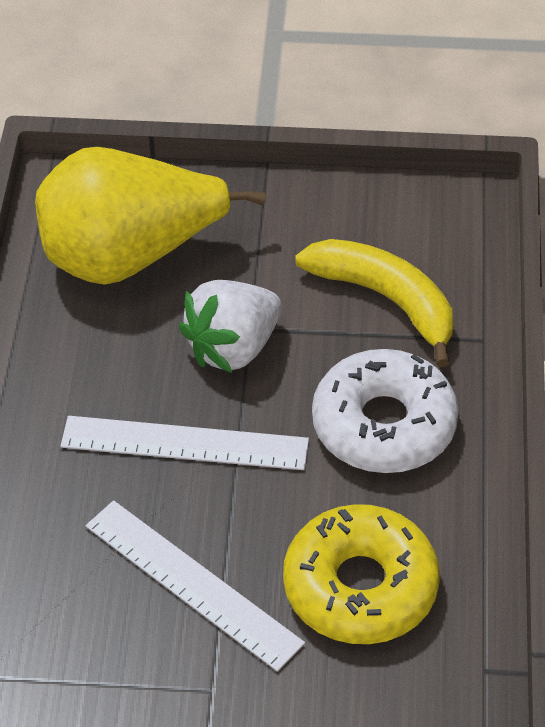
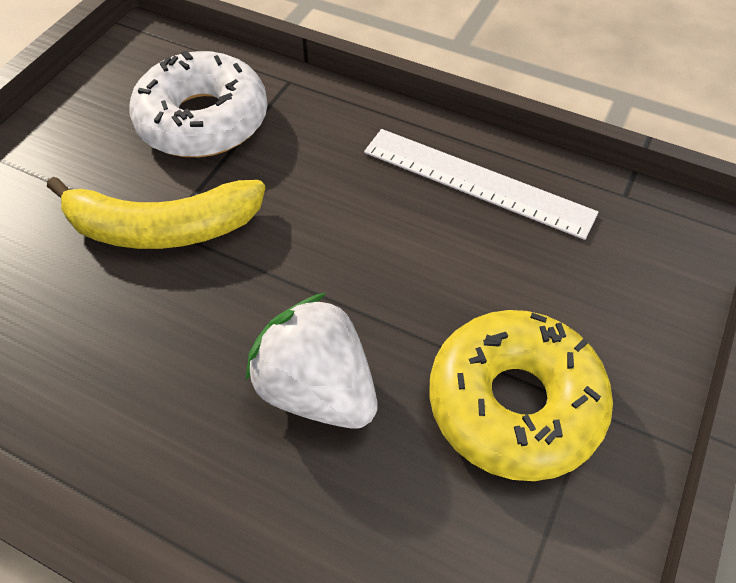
white ruler: 2 -> 1
yellow pear: 1 -> 0

